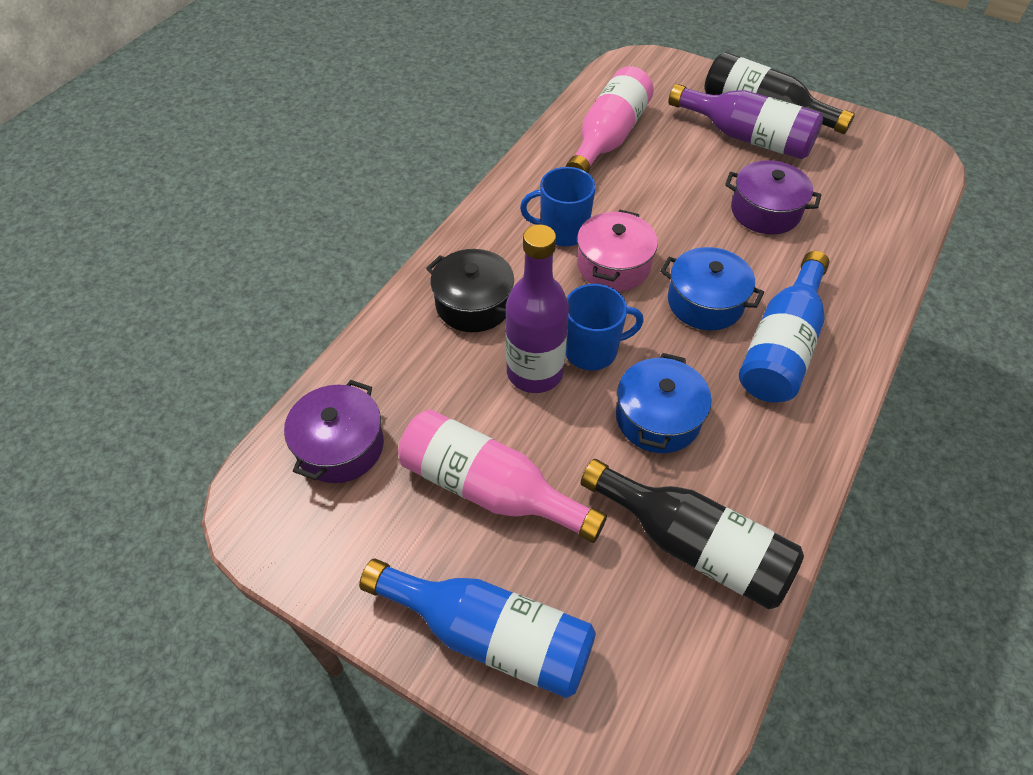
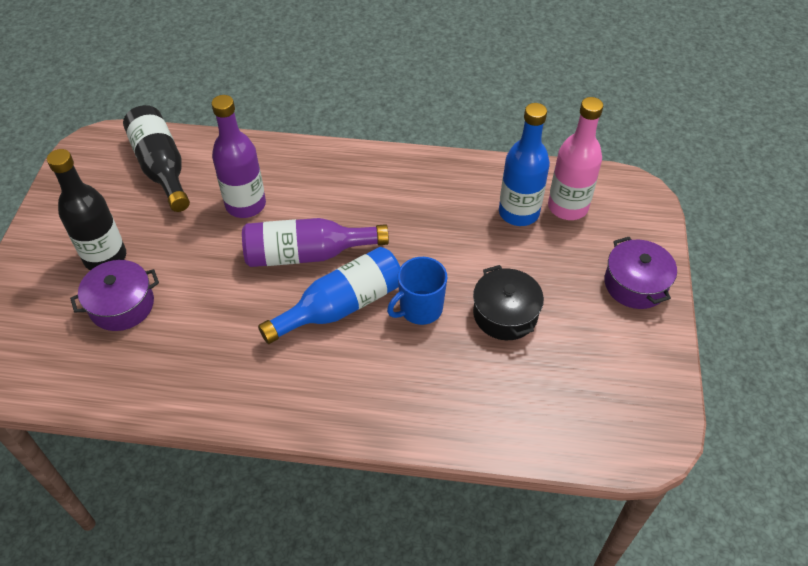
blue mug: 2 -> 1
blue pot: 2 -> 0
pink bottle: 2 -> 1
pink pot: 1 -> 0

